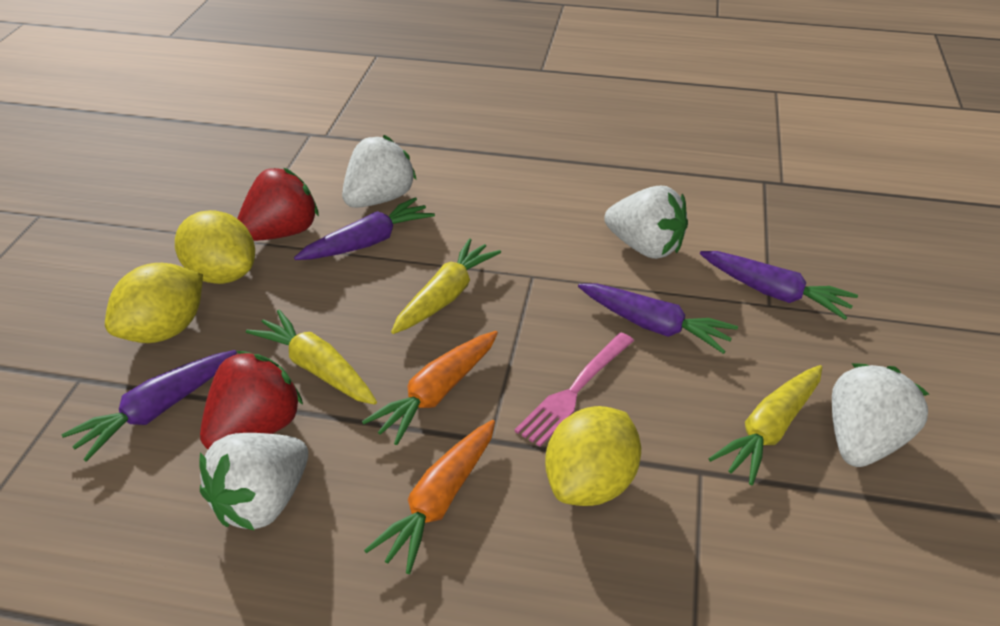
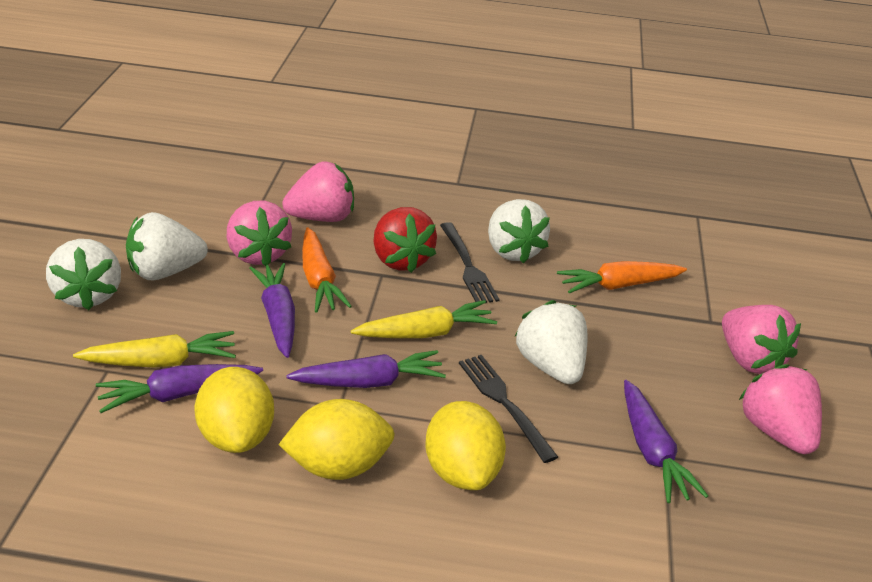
black fork: 0 -> 2
pink fork: 1 -> 0
pink strawberry: 0 -> 4
red strawberry: 2 -> 1
yellow carrot: 3 -> 2

